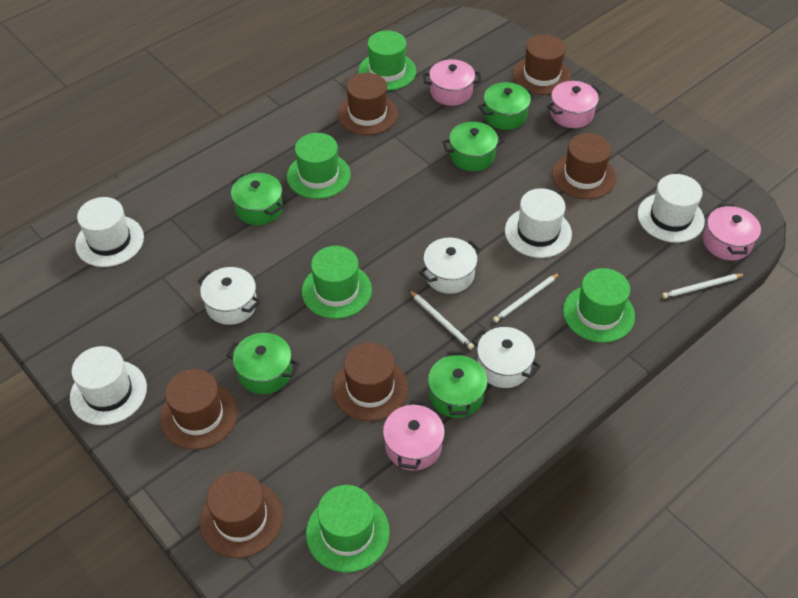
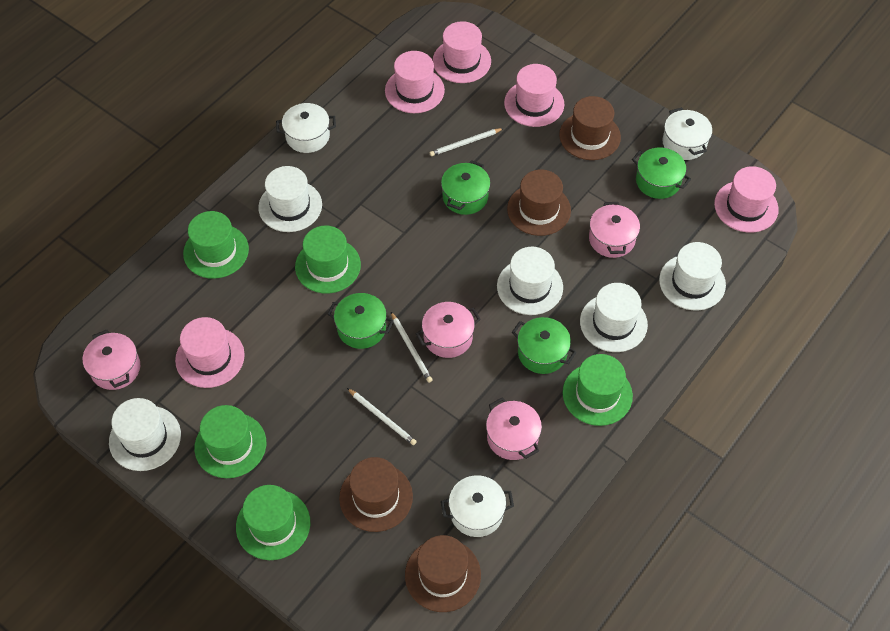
brown hat: 6 -> 4
green pot: 5 -> 4
pink hat: 0 -> 5
white hat: 4 -> 5

